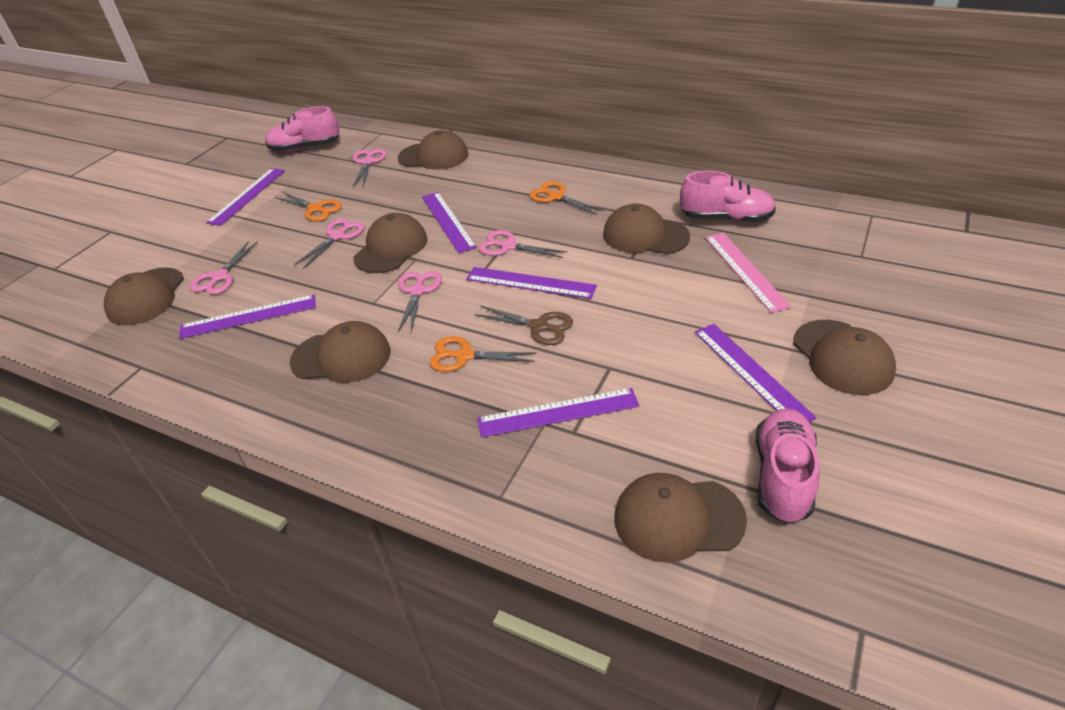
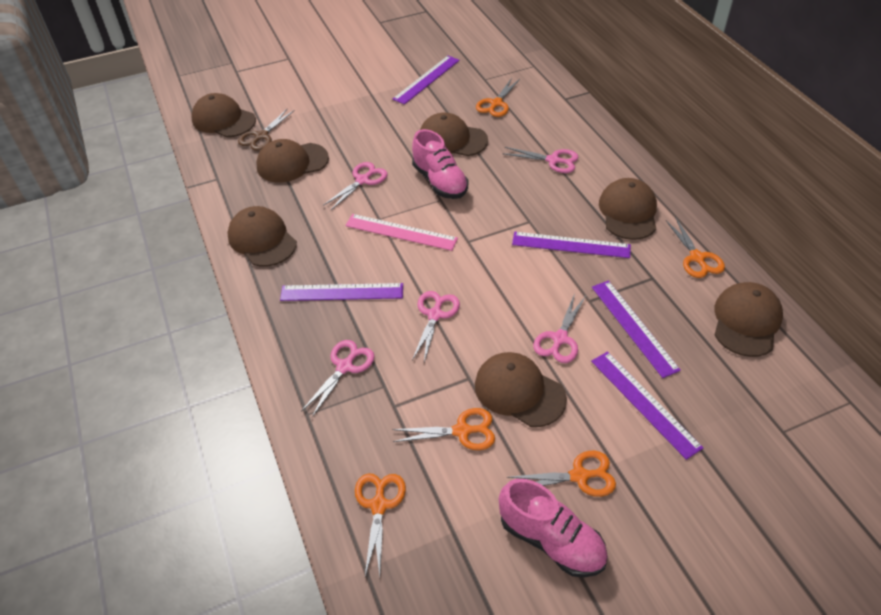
orange scissors: 3 -> 5
pink shoe: 3 -> 2
purple ruler: 6 -> 5

